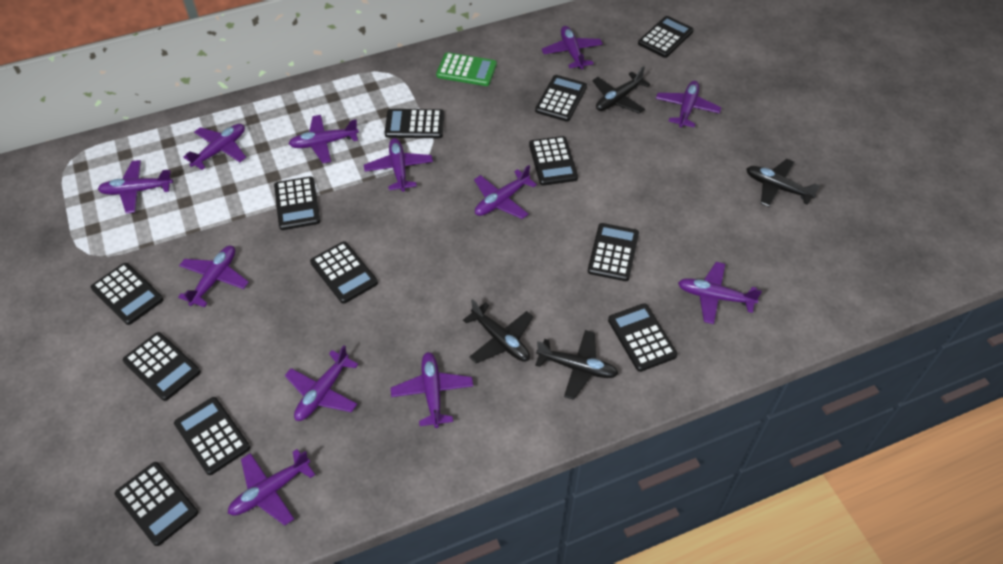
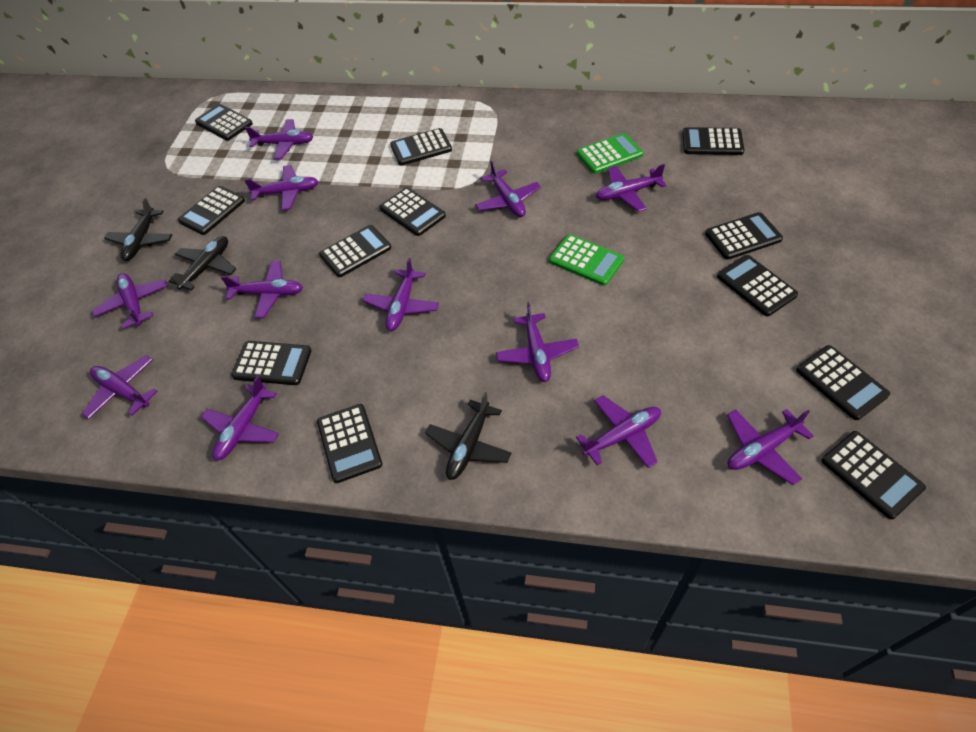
black plane: 4 -> 3
green calculator: 1 -> 2

